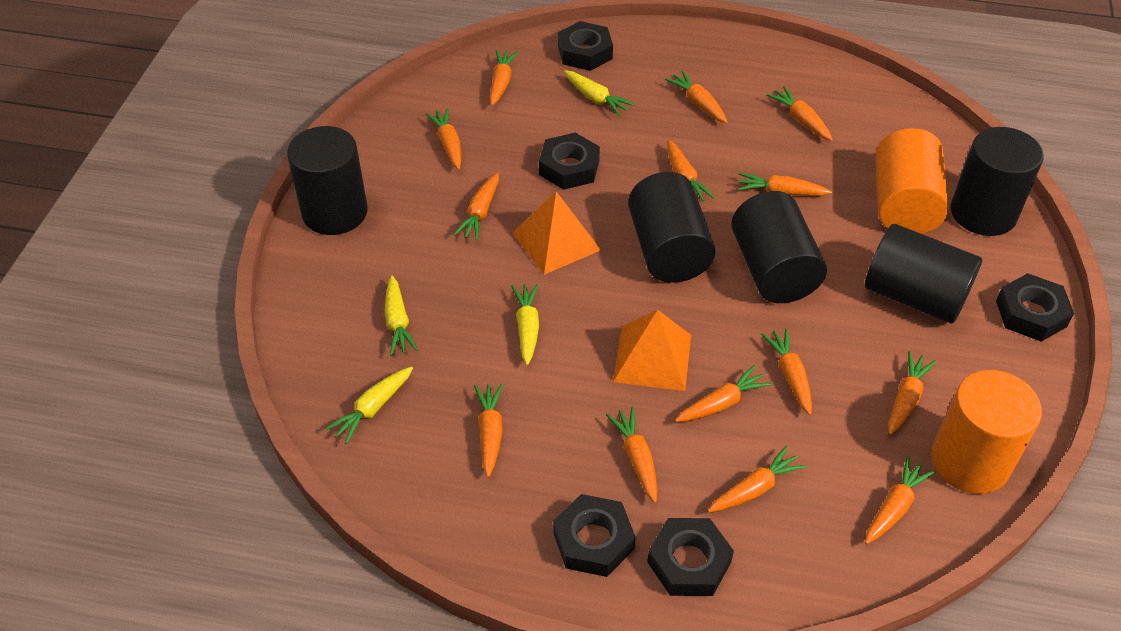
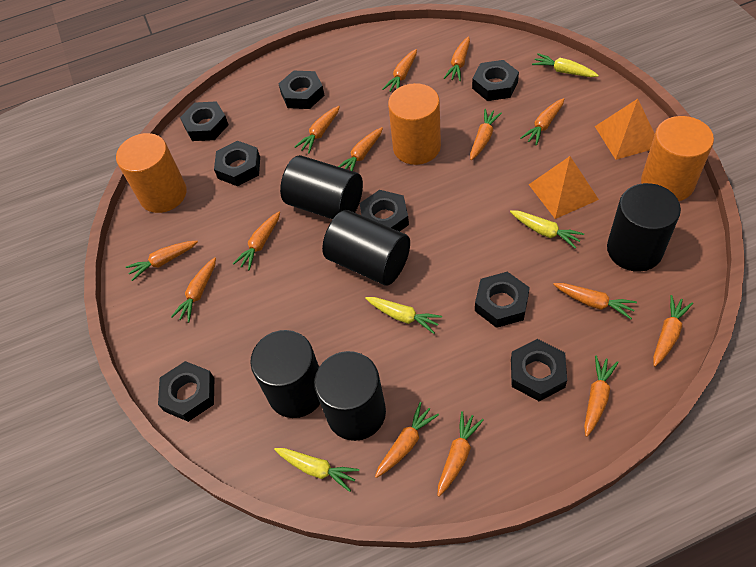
black nut: 5 -> 8
orange cylinder: 2 -> 3

